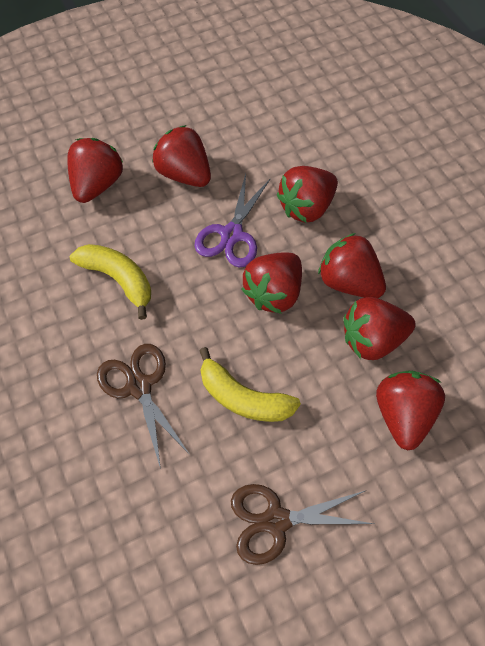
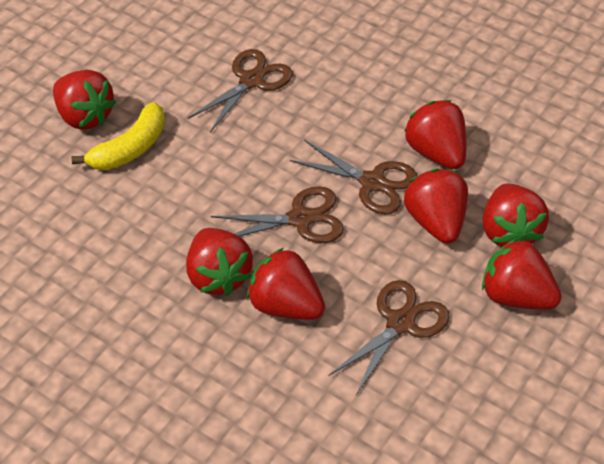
brown scissors: 2 -> 4
purple scissors: 1 -> 0
yellow banana: 2 -> 1

